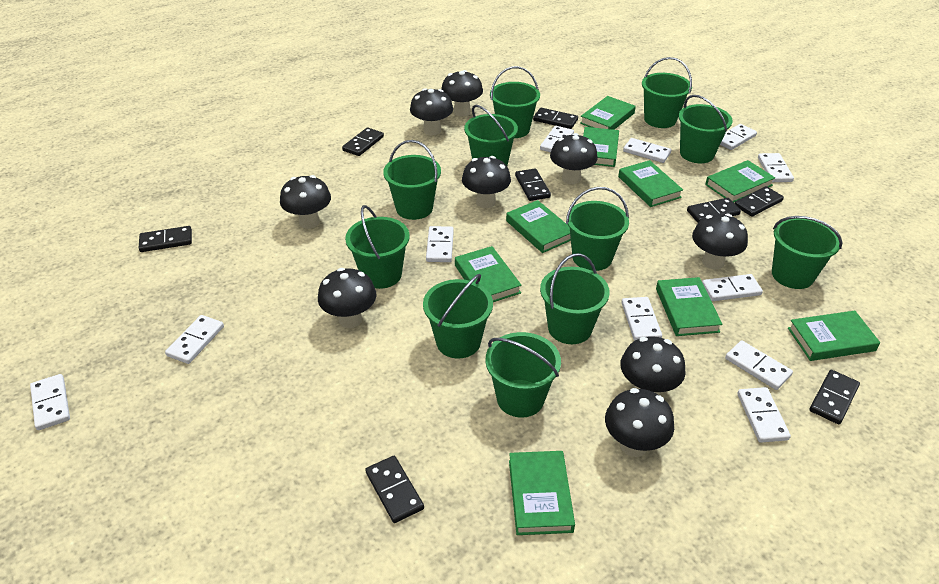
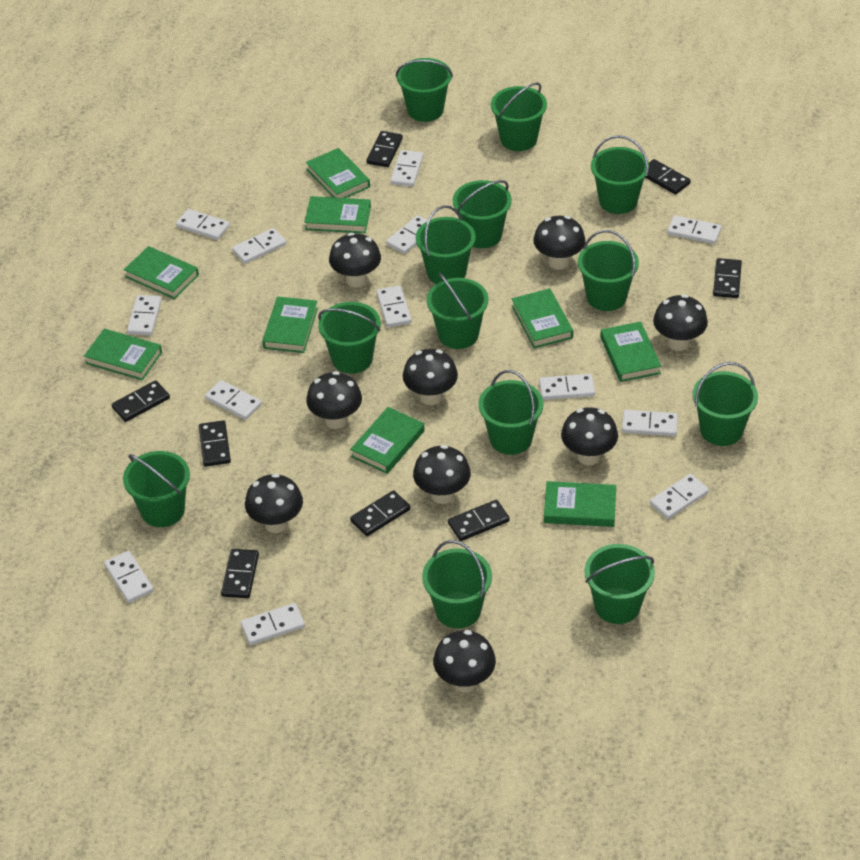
green bucket: 11 -> 13
white domino: 11 -> 13

